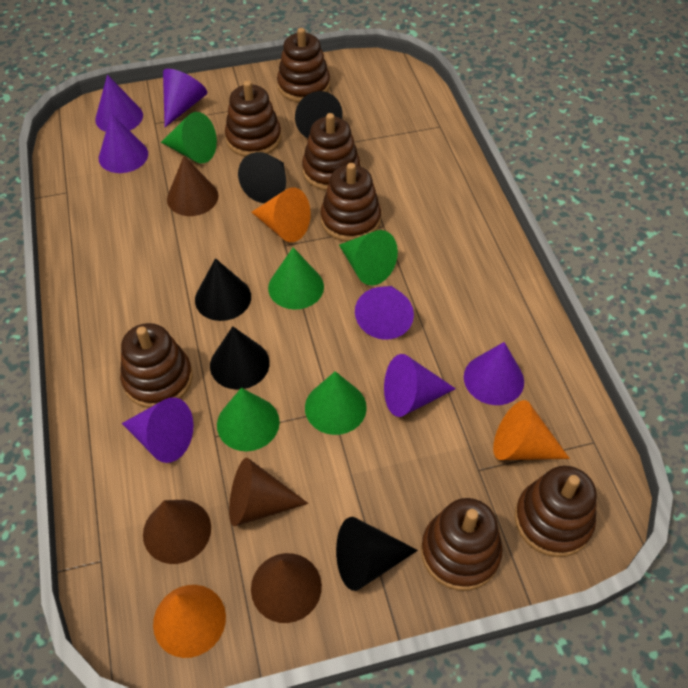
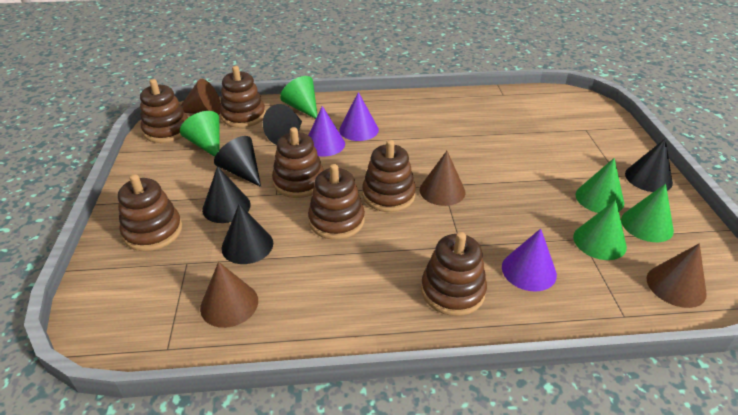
orange cone: 3 -> 0
purple cone: 7 -> 3

